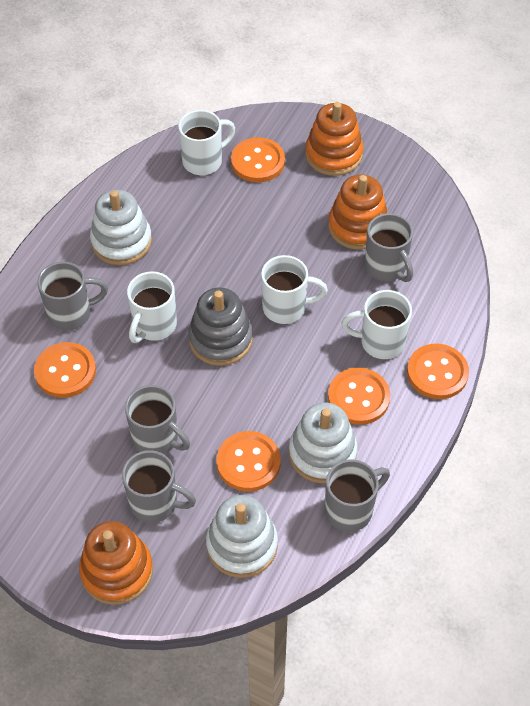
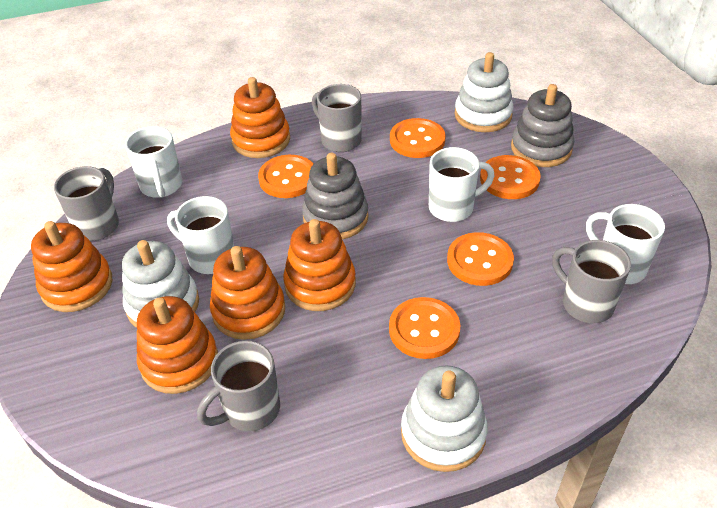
grey mug: 5 -> 4
grey stacking toy: 1 -> 2
orange stacking toy: 3 -> 5

